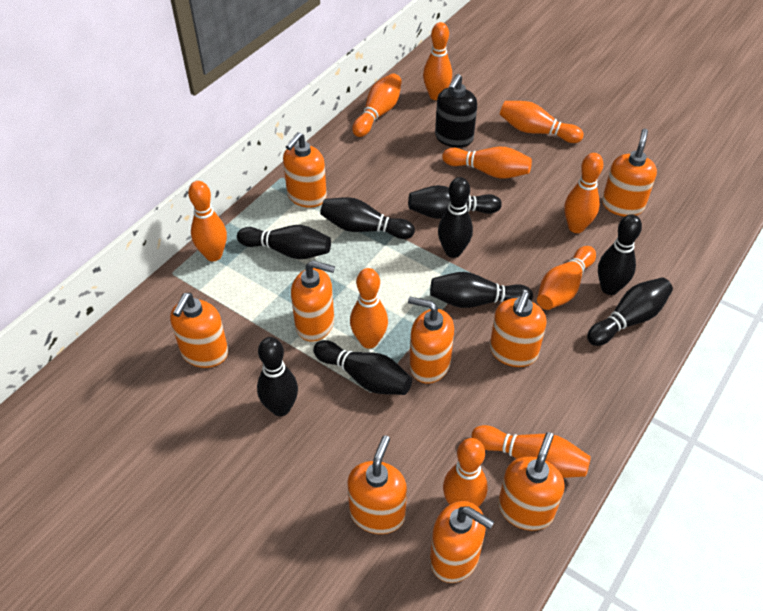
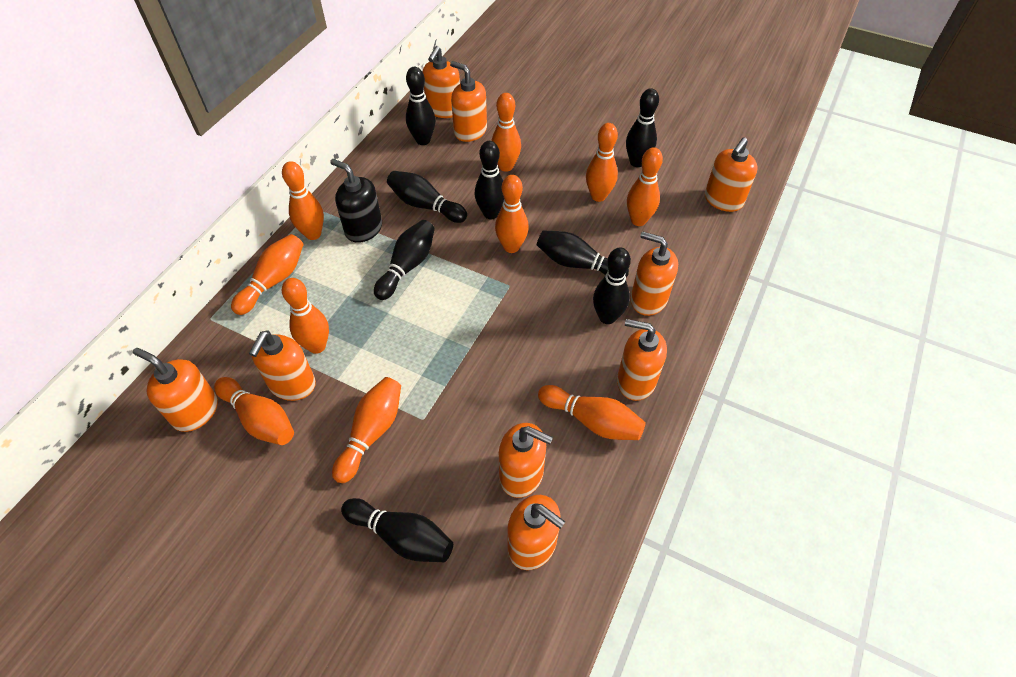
black bowling pin: 9 -> 8

